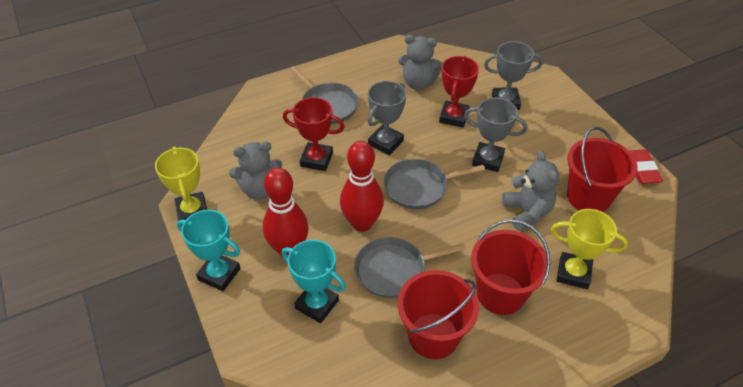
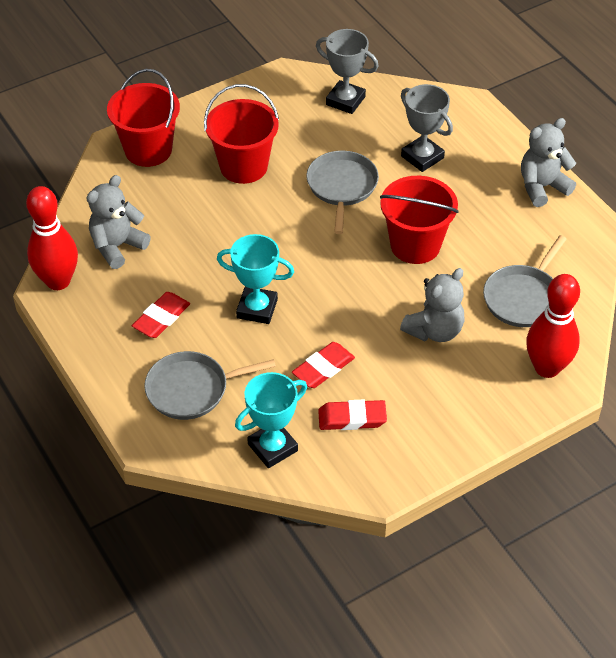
grey trophy: 3 -> 2
red eraser: 1 -> 3
red trophy: 2 -> 0
yellow trophy: 2 -> 0

